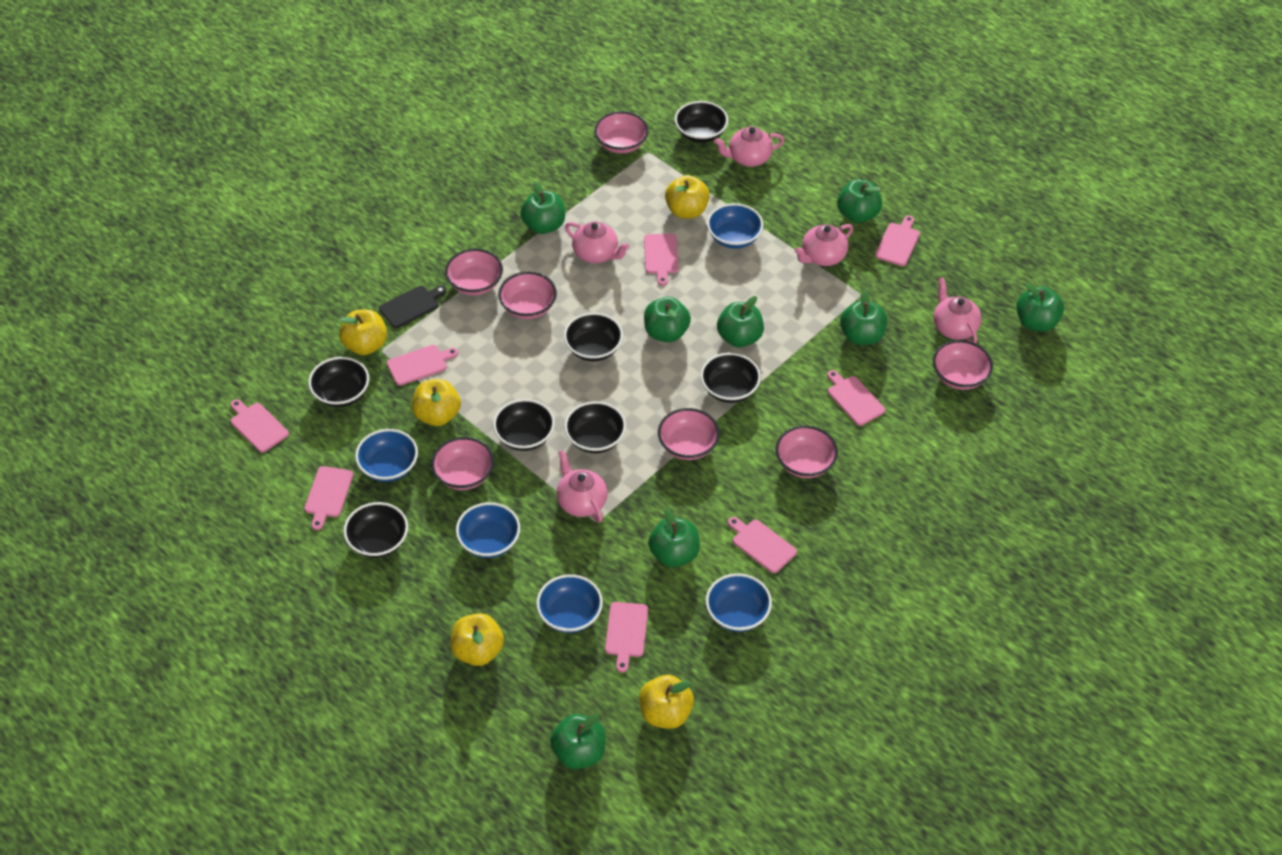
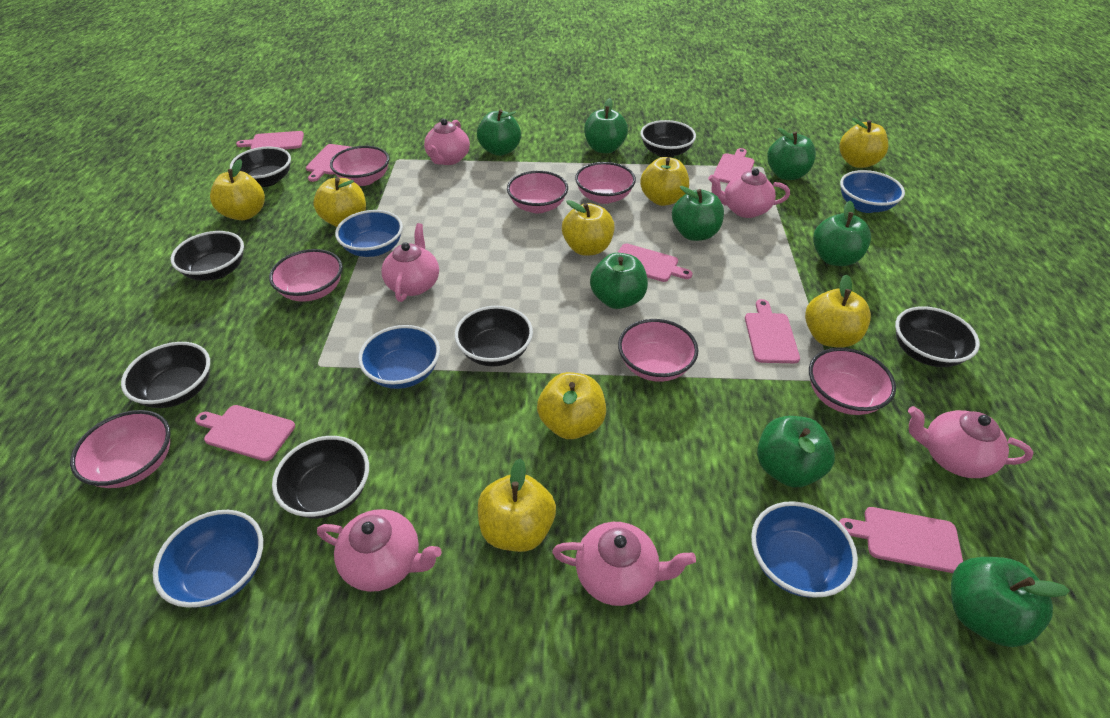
black cutting board: 1 -> 0
pink cutting board: 8 -> 7
pink teapot: 5 -> 6
yellow apple: 5 -> 8

